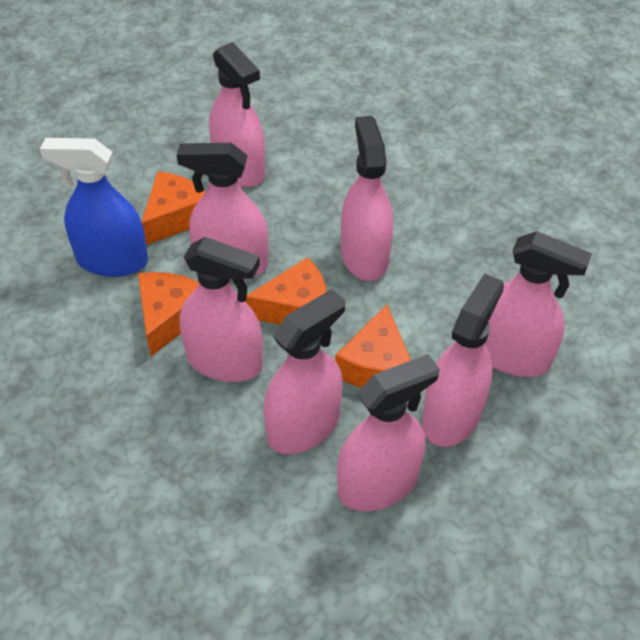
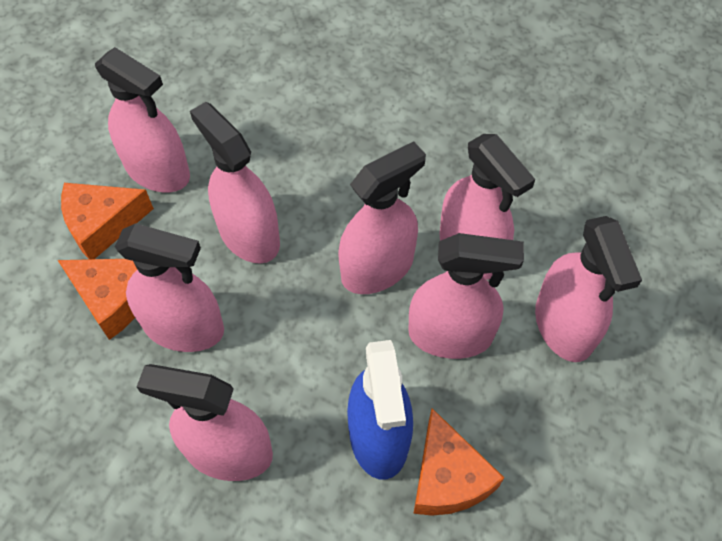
orange cheese: 4 -> 3

